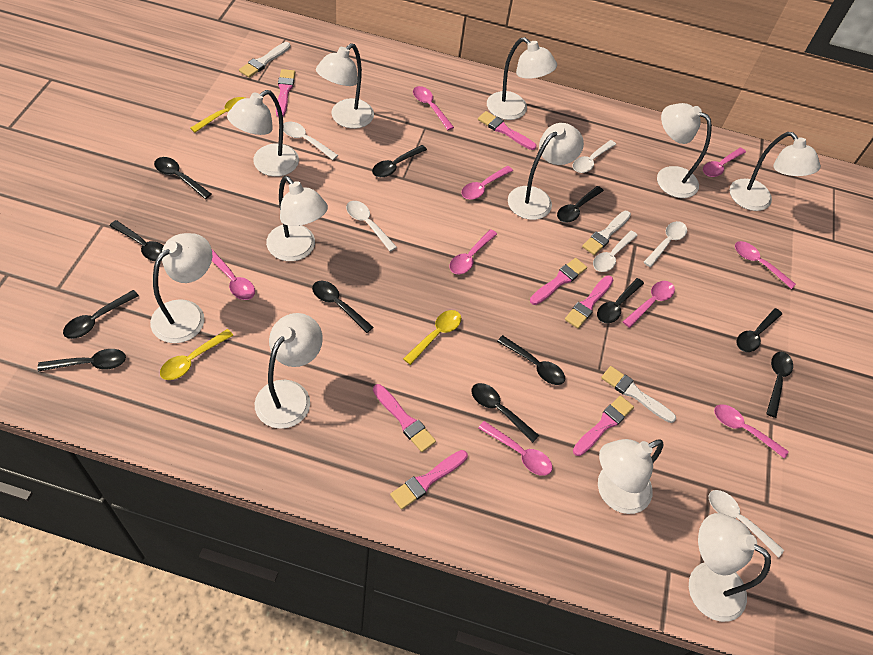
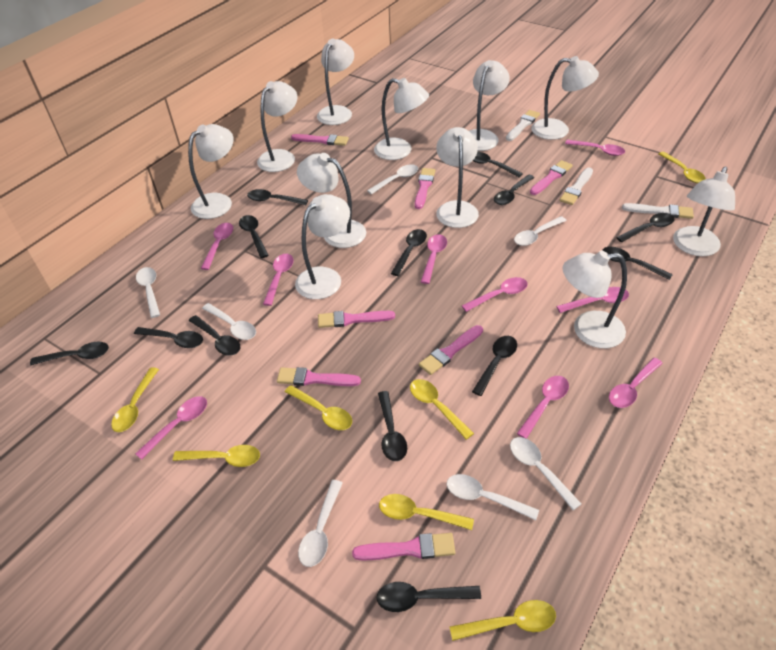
black spoon: 12 -> 13
white spoon: 6 -> 7
yellow spoon: 3 -> 7

